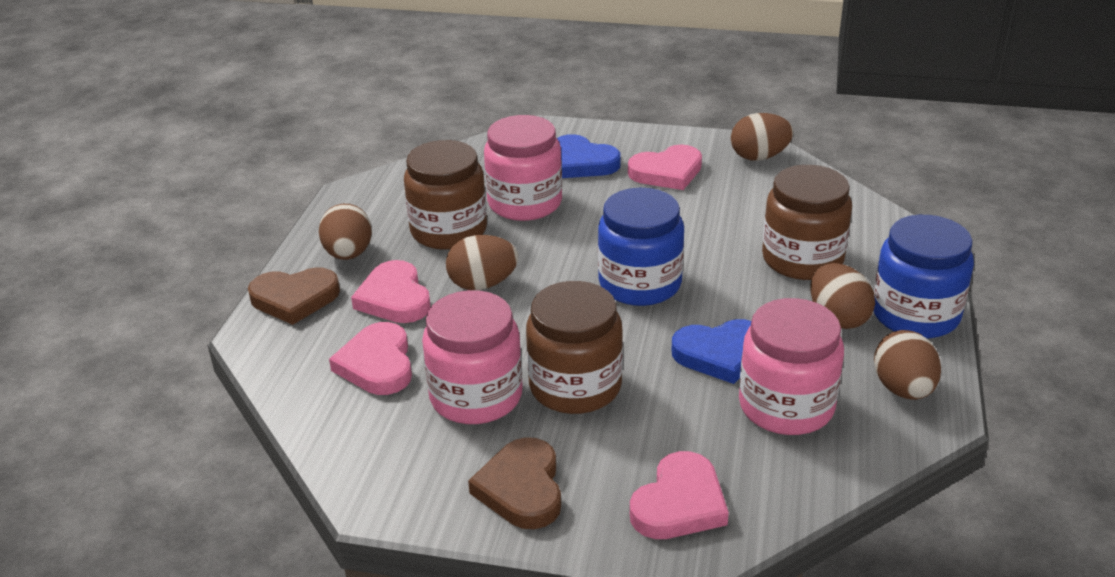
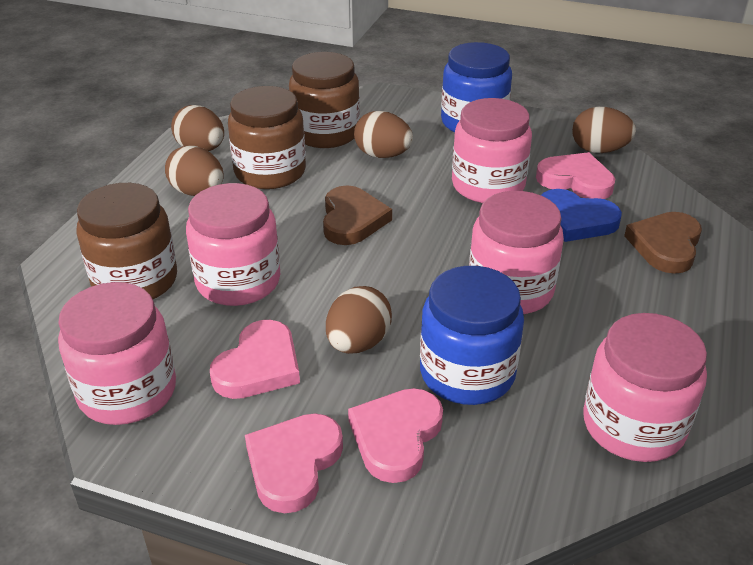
blue heart: 2 -> 1
pink jar: 3 -> 5

